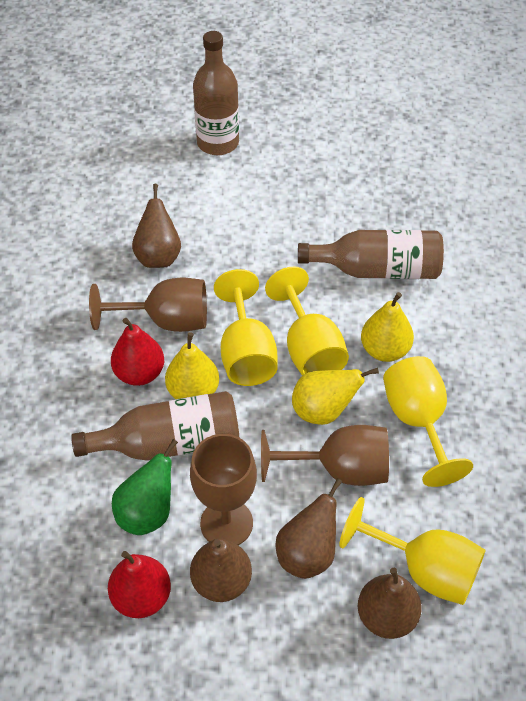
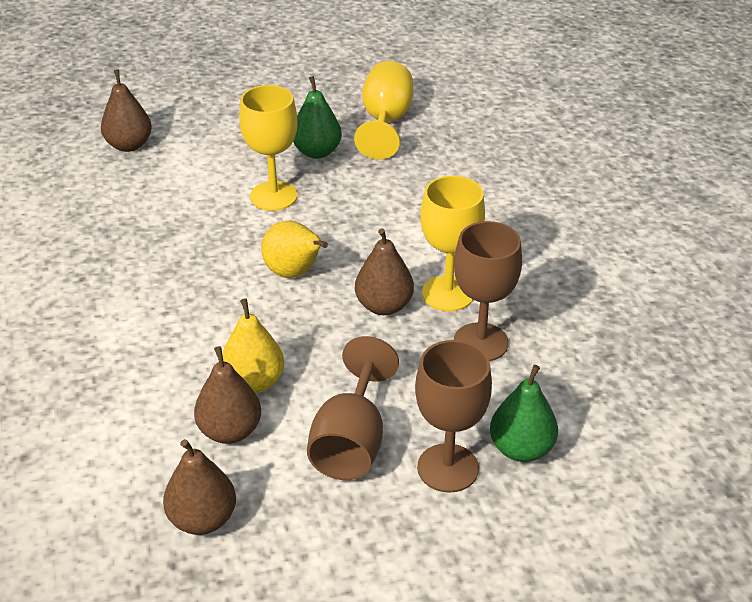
brown bottle: 3 -> 0
green pear: 1 -> 2
red pear: 2 -> 0
yellow goblet: 4 -> 3
yellow pear: 3 -> 2

